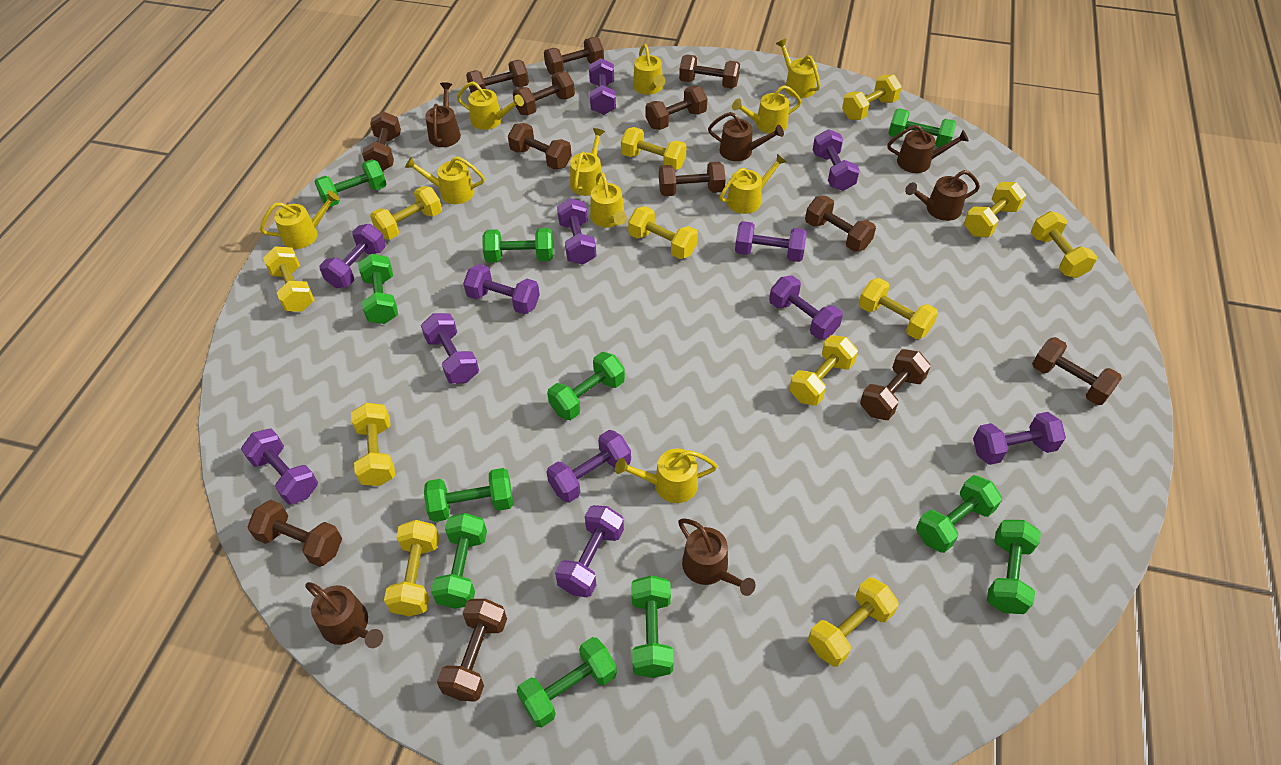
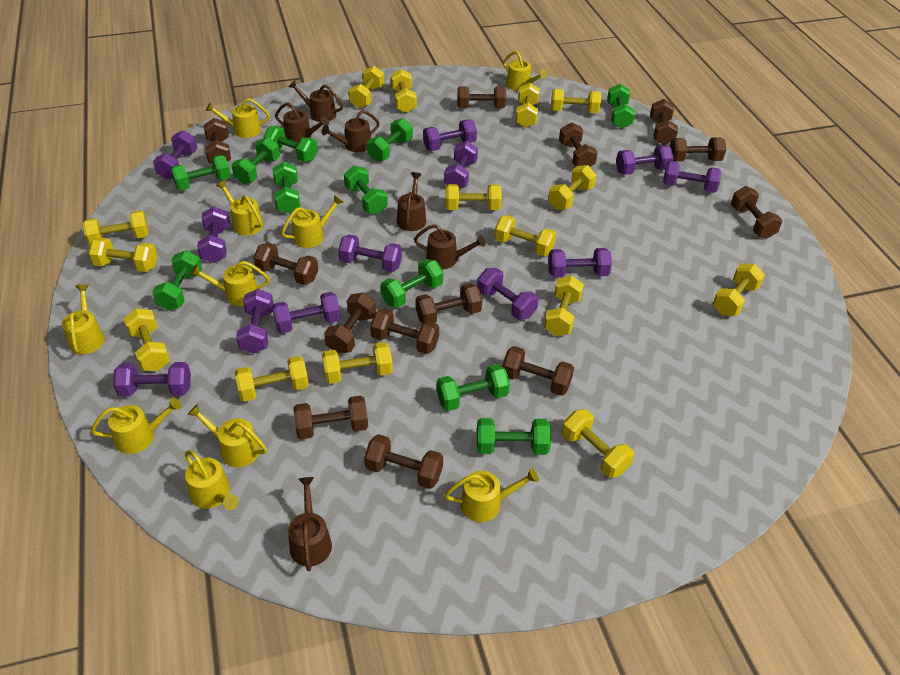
yellow dumbbell: 12 -> 15

